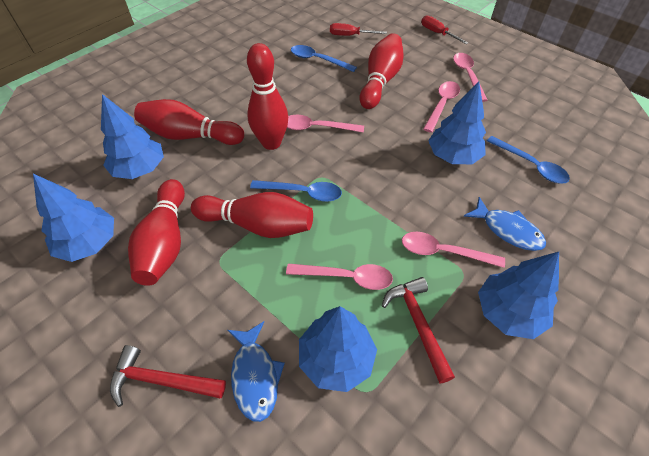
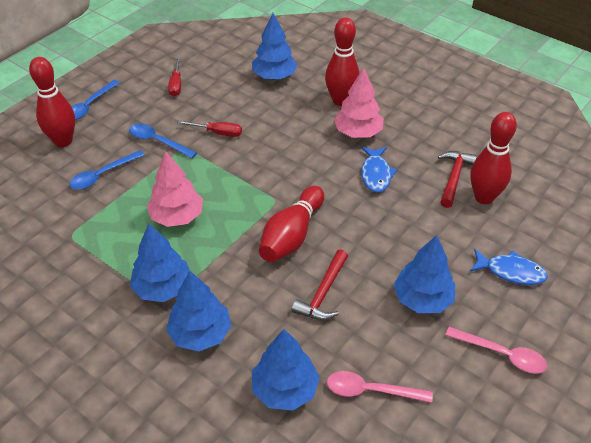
pink spoon: 5 -> 2
pink tree: 0 -> 2
red bowling pin: 5 -> 4

